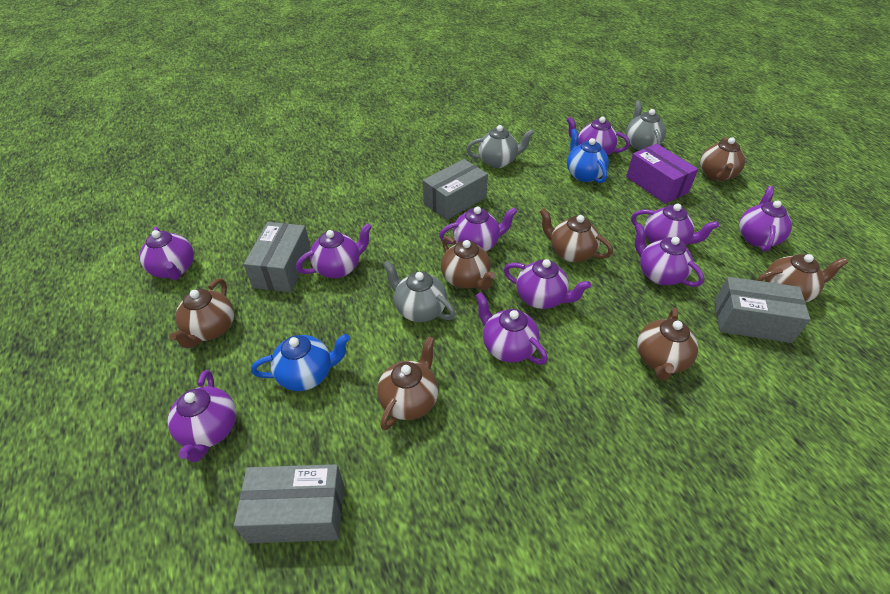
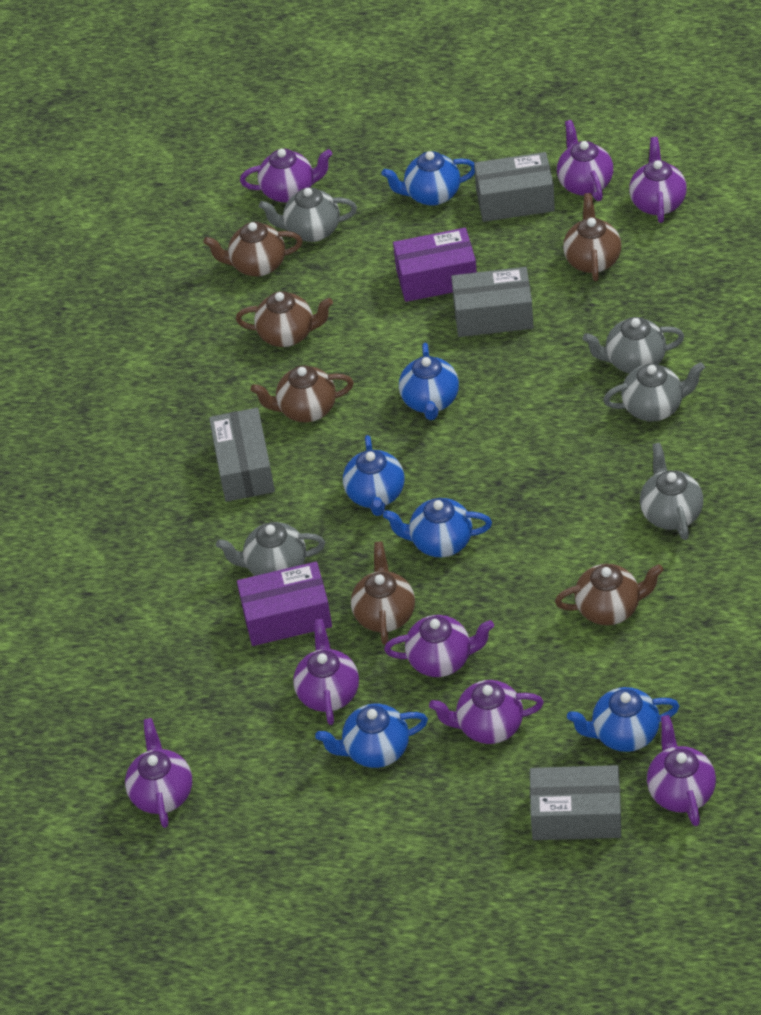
blue teapot: 2 -> 6
brown teapot: 7 -> 6
grey teapot: 3 -> 5
purple box: 1 -> 2
purple teapot: 10 -> 8

